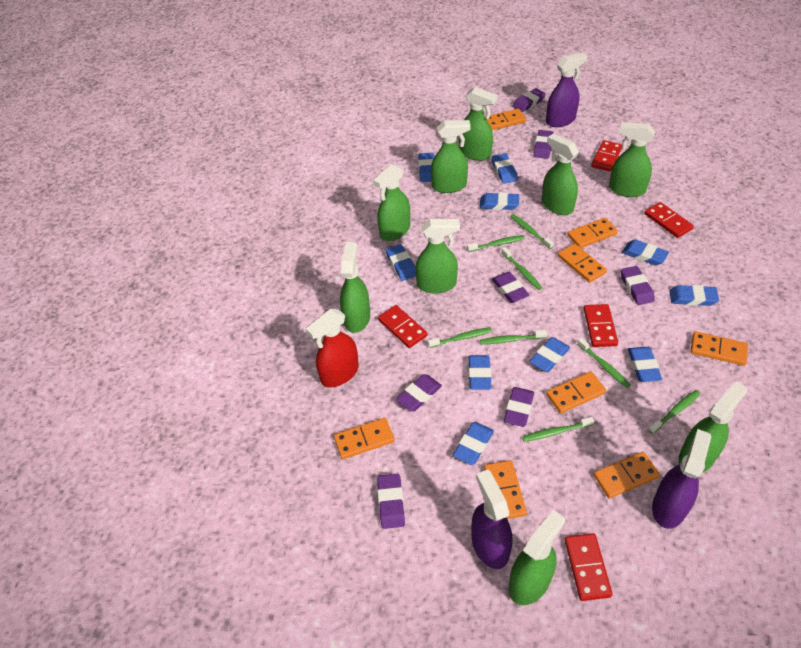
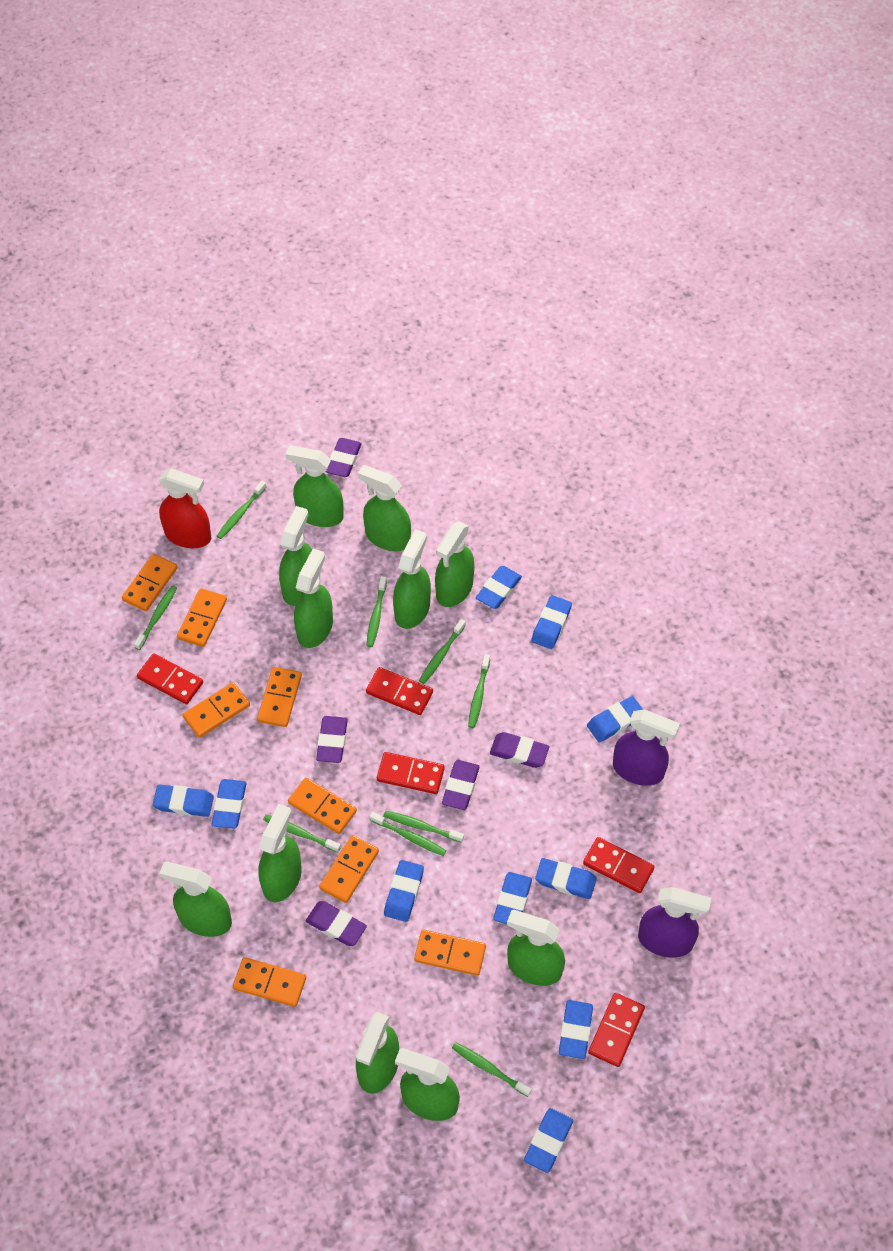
green spray bottle: 9 -> 11
green toothbrush: 8 -> 9
purple eraser: 7 -> 5
purple spray bottle: 3 -> 2

